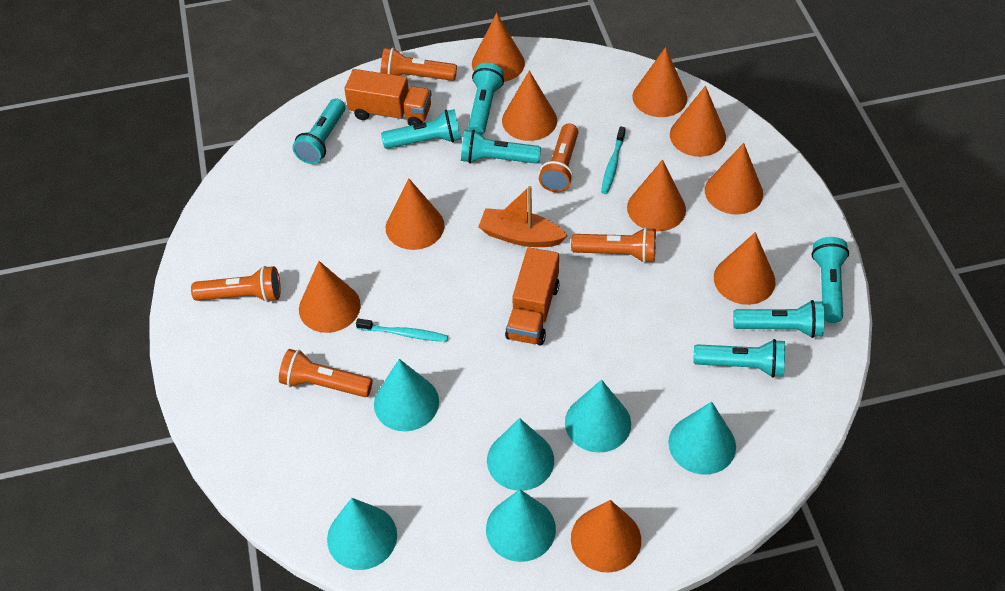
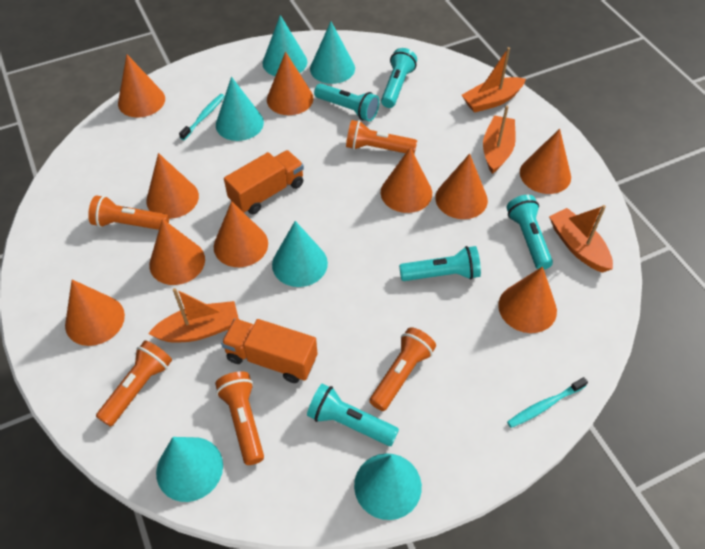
orange boat: 1 -> 4
turquoise flashlight: 7 -> 5

